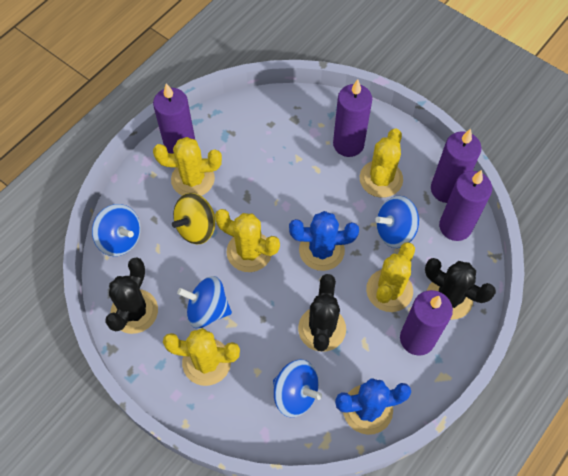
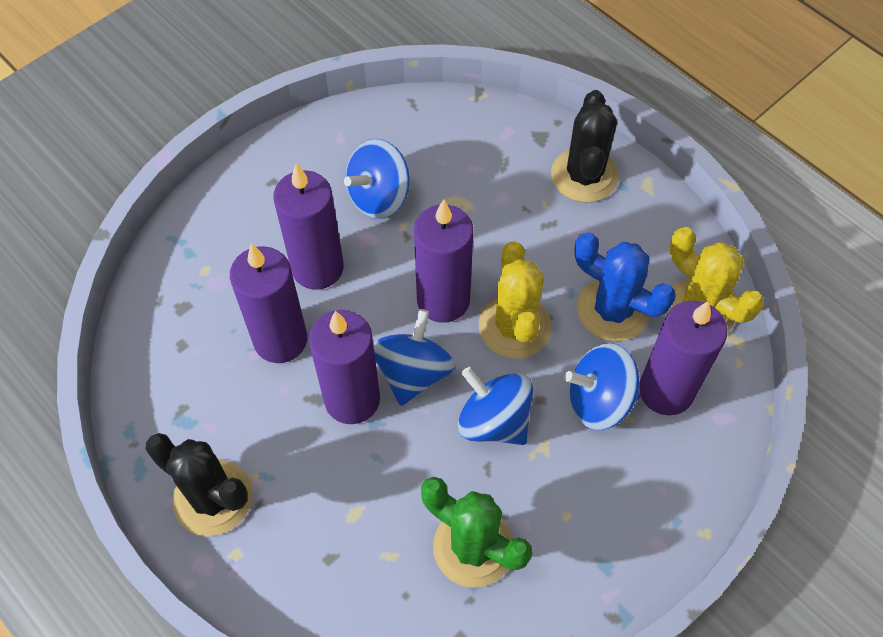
black cactus: 3 -> 2
blue cactus: 2 -> 1
green cactus: 0 -> 1
yellow cactus: 5 -> 2
yellow spinning top: 1 -> 0

